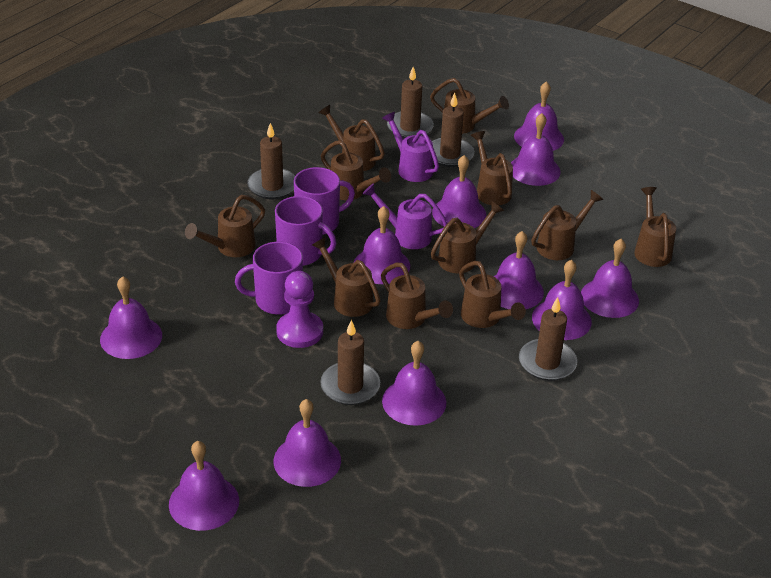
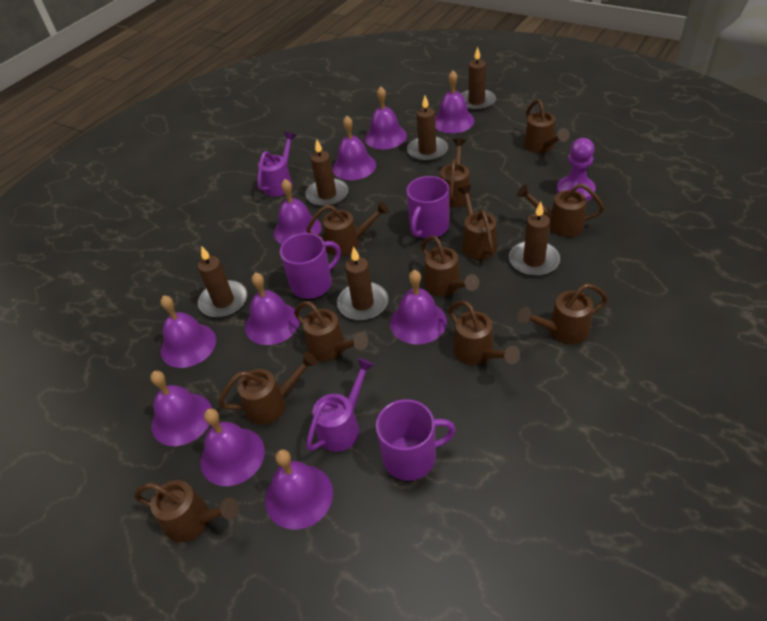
brown candle: 5 -> 6
purple bell: 11 -> 10

